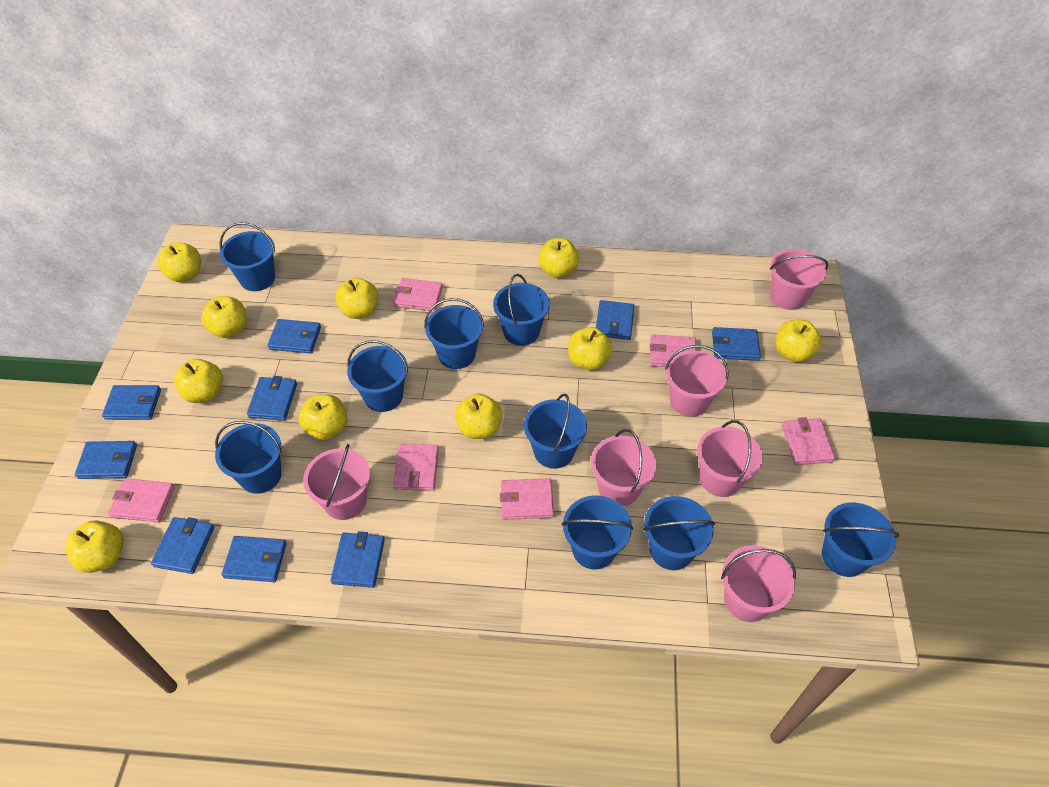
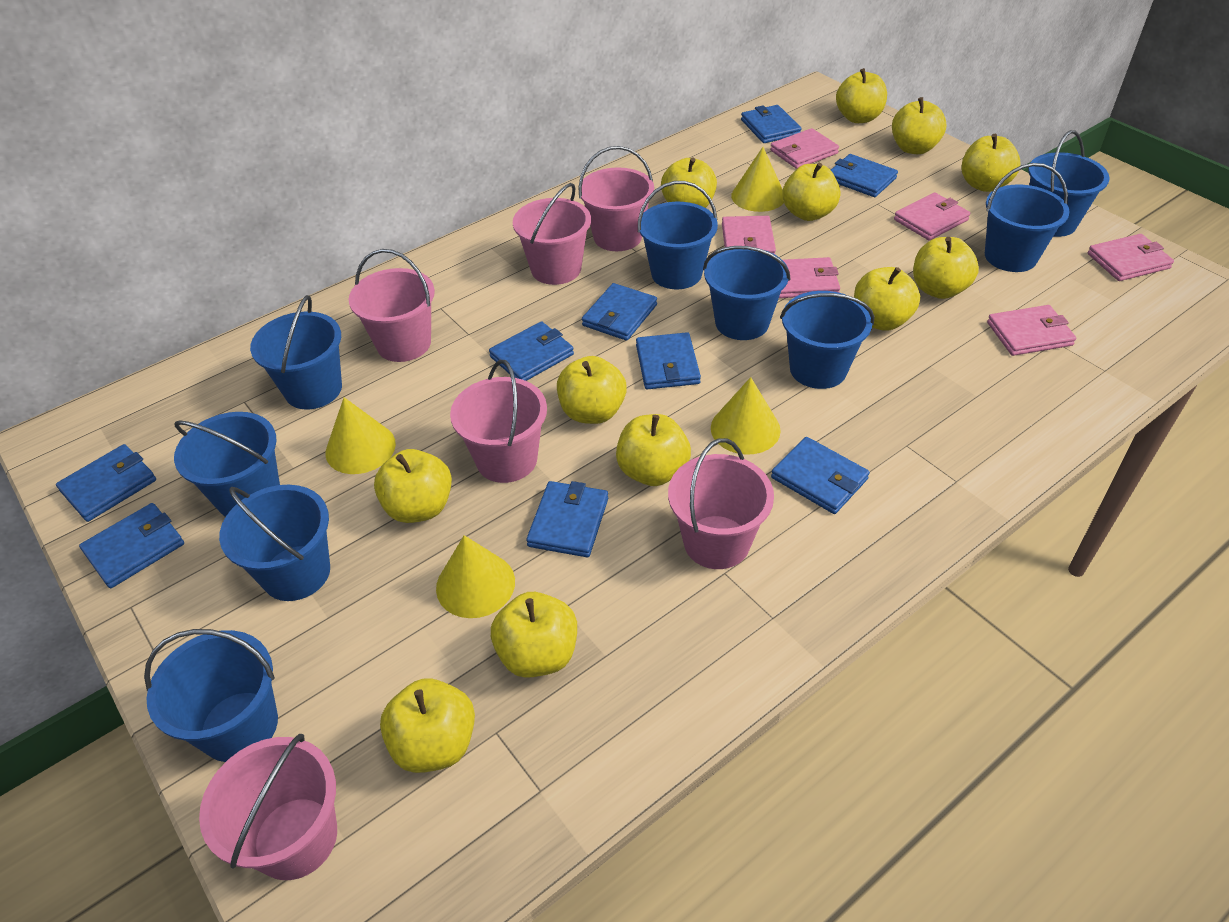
yellow apple: 10 -> 12
yellow cone: 0 -> 4

